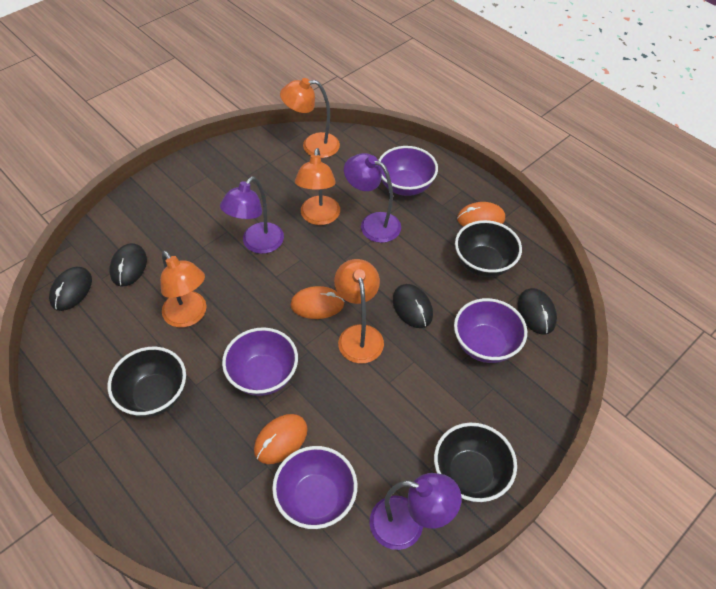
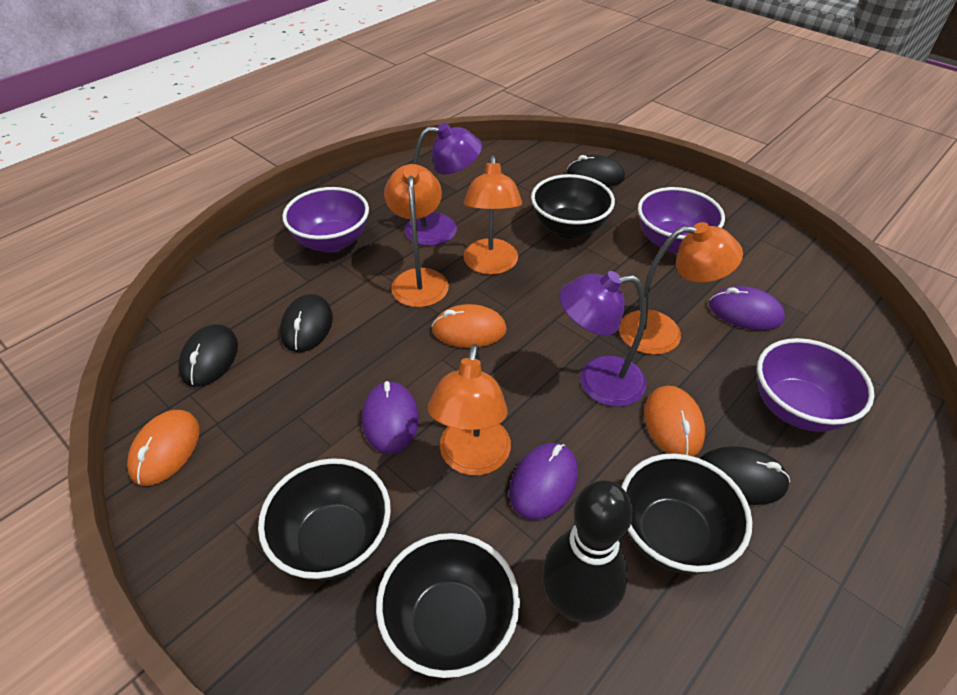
black bowl: 3 -> 4
black bowling pin: 0 -> 1
purple bowl: 4 -> 3
purple lamp: 3 -> 2
purple mouse: 0 -> 3

